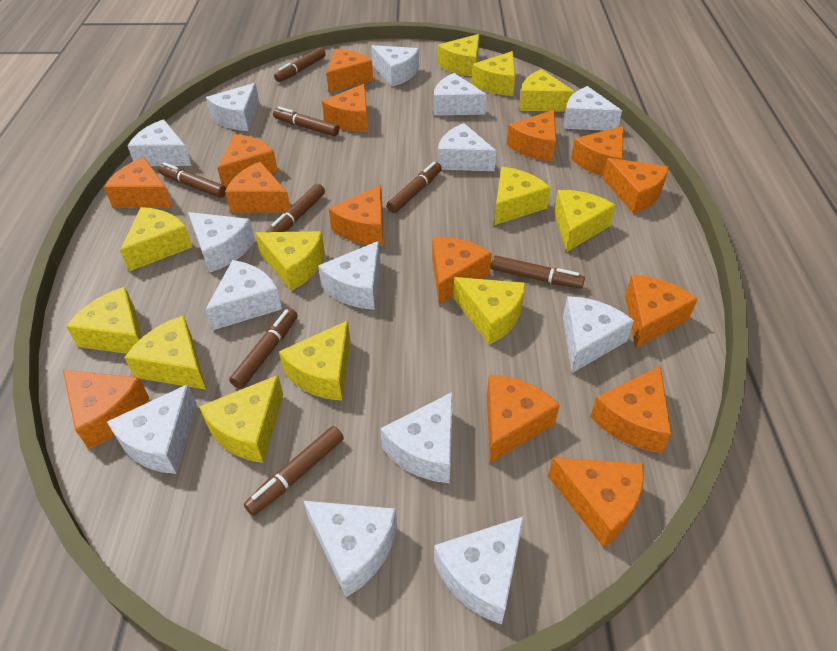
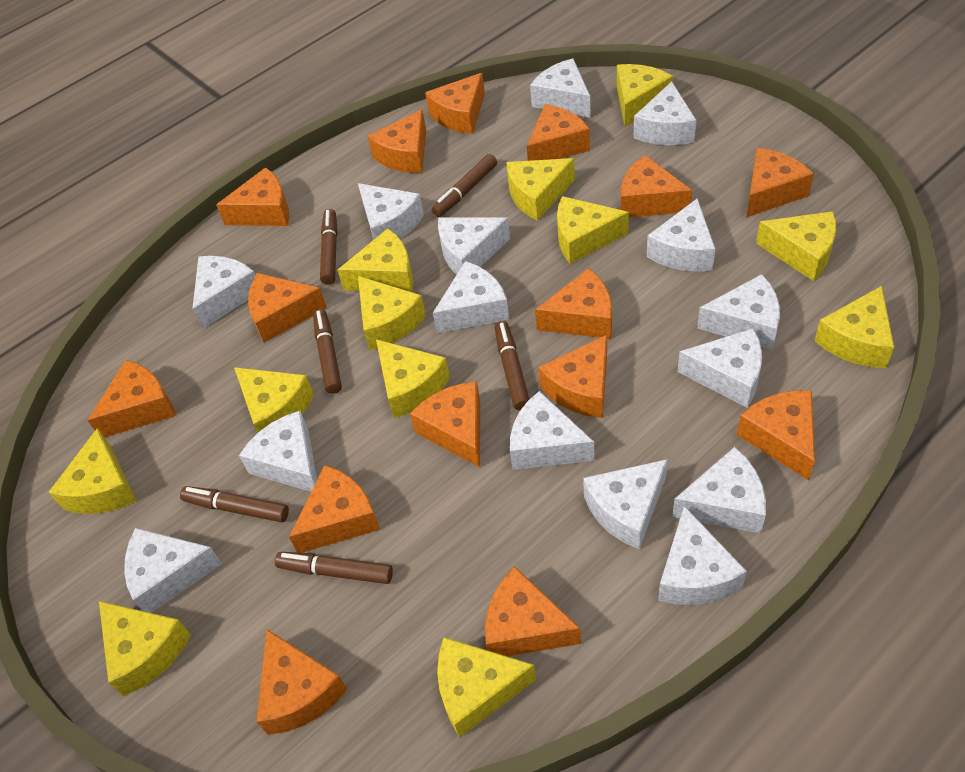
brown marker: 8 -> 6
white cheese: 14 -> 15

